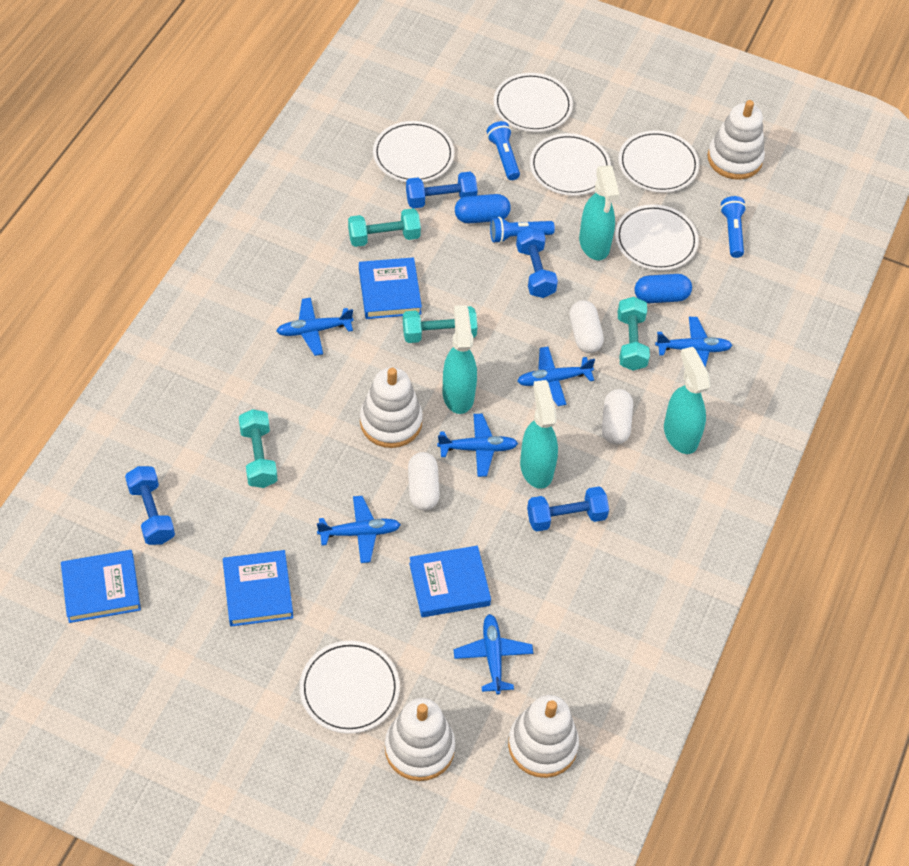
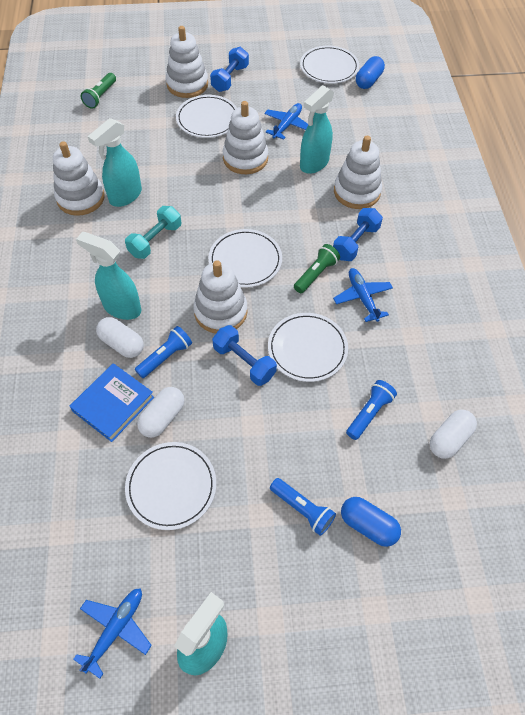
blue book: 4 -> 1
blue dumbbell: 4 -> 3
blue plane: 6 -> 3
green flashlight: 0 -> 2
turquoise dumbbell: 4 -> 1
white plate: 6 -> 5
white stacking toy: 4 -> 5

